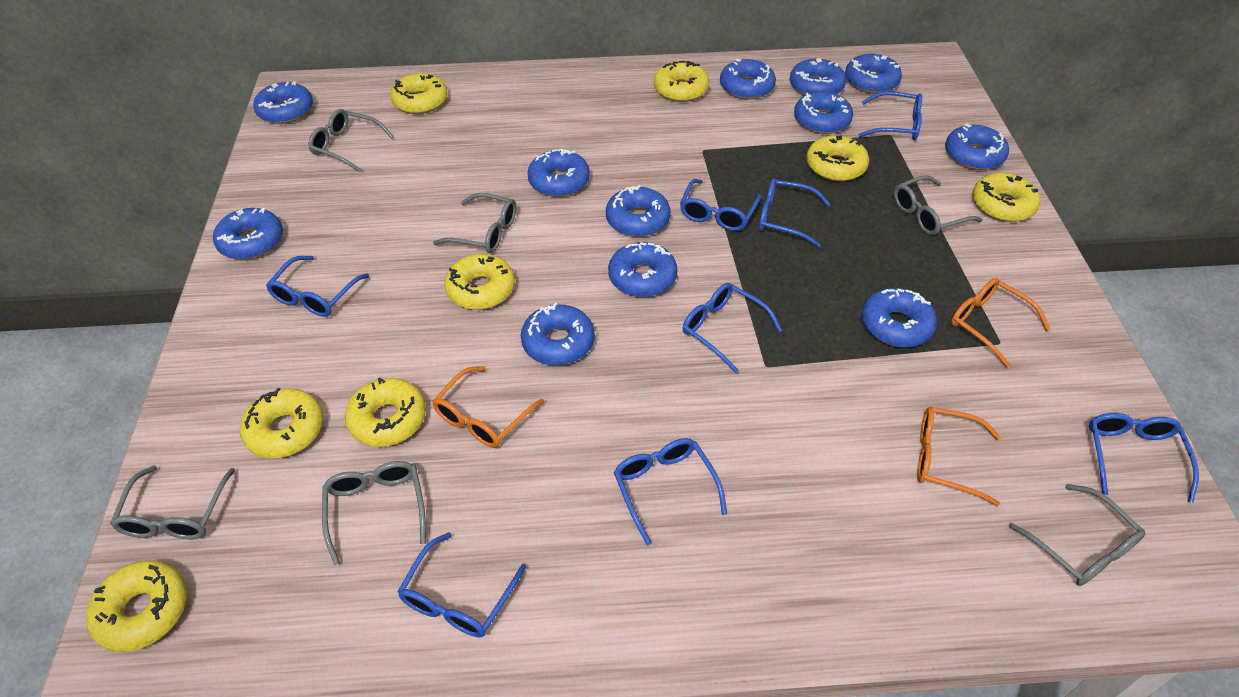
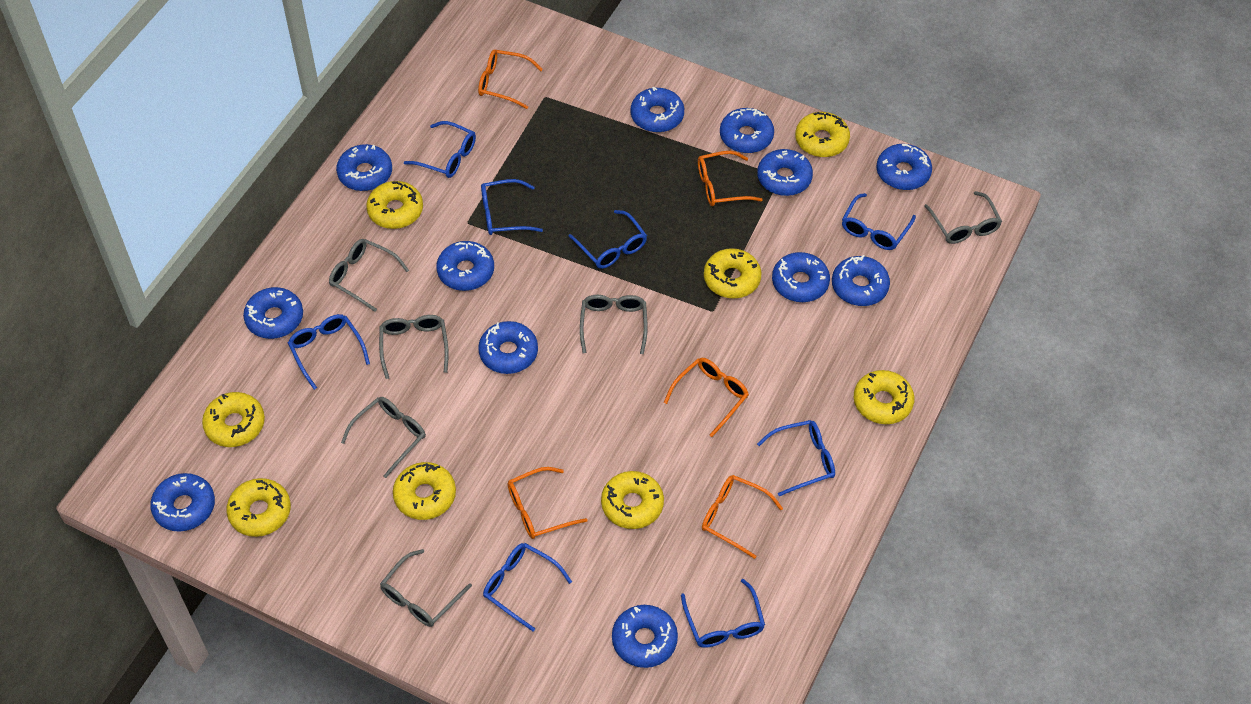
orange glasses: 3 -> 5

